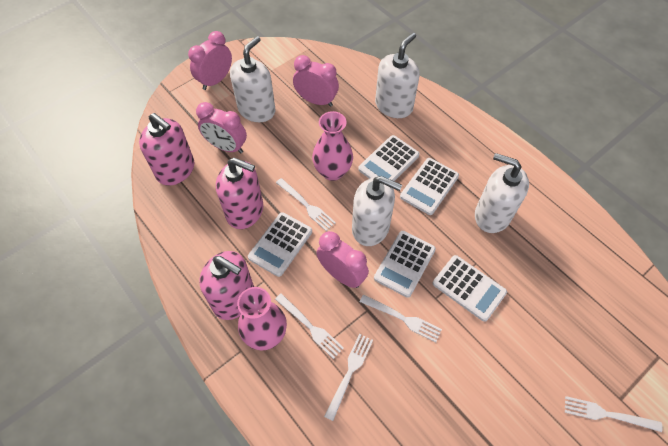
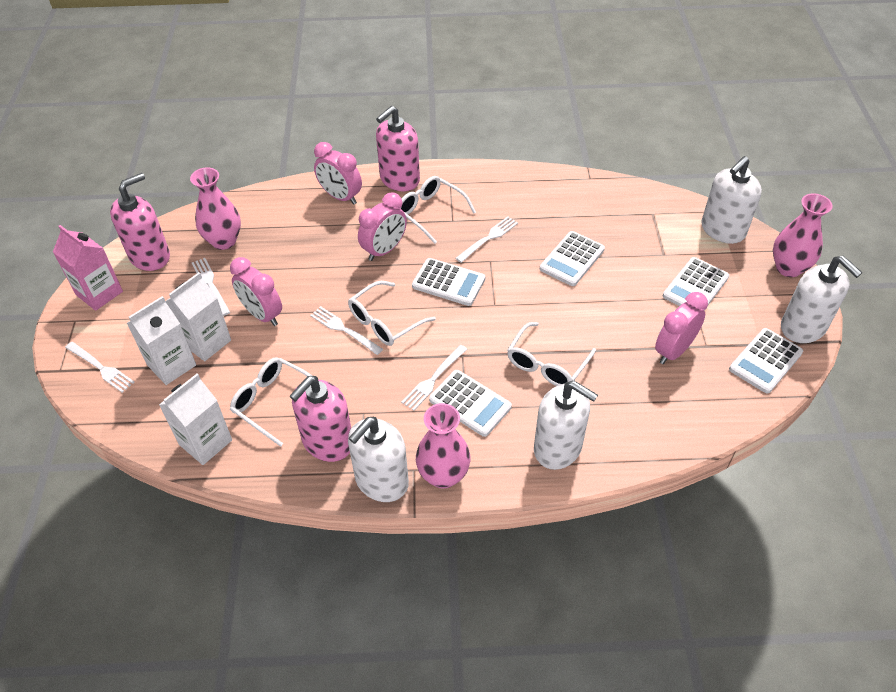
pink carton: 0 -> 1
pink vase: 2 -> 3
white carton: 0 -> 3
white glasses: 0 -> 4

